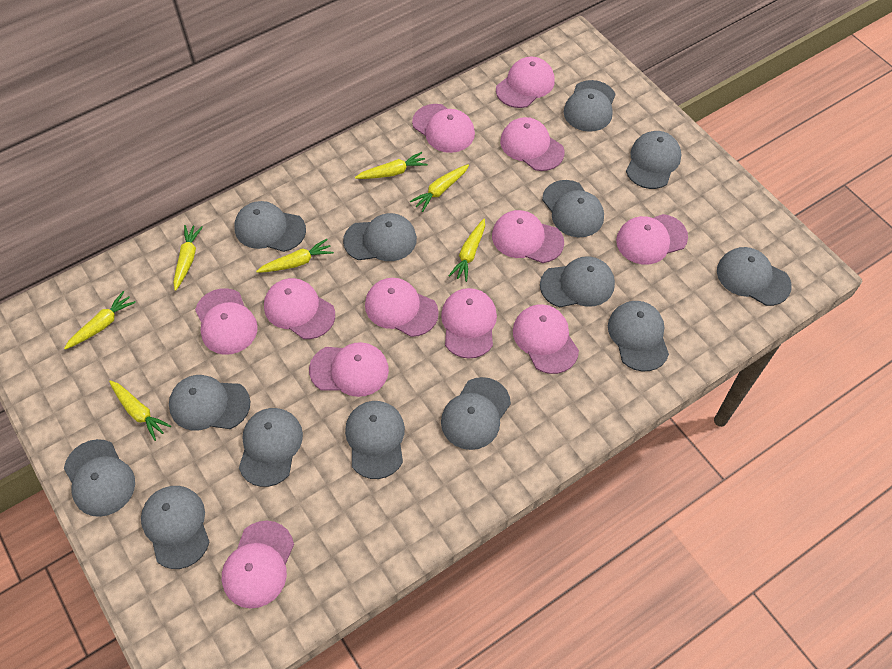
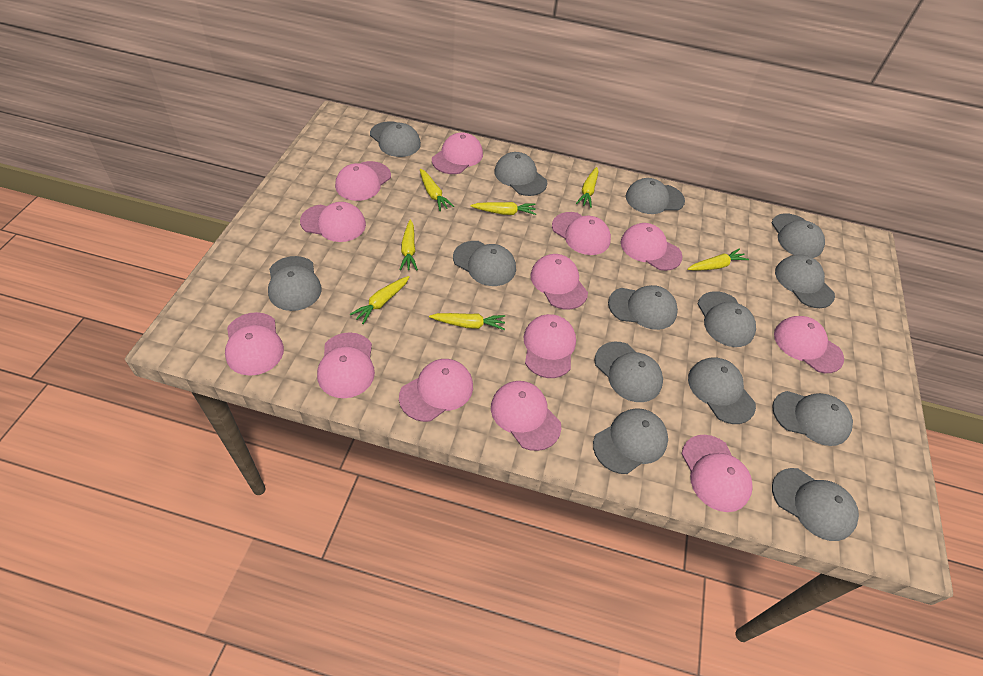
pink cap: 12 -> 13

